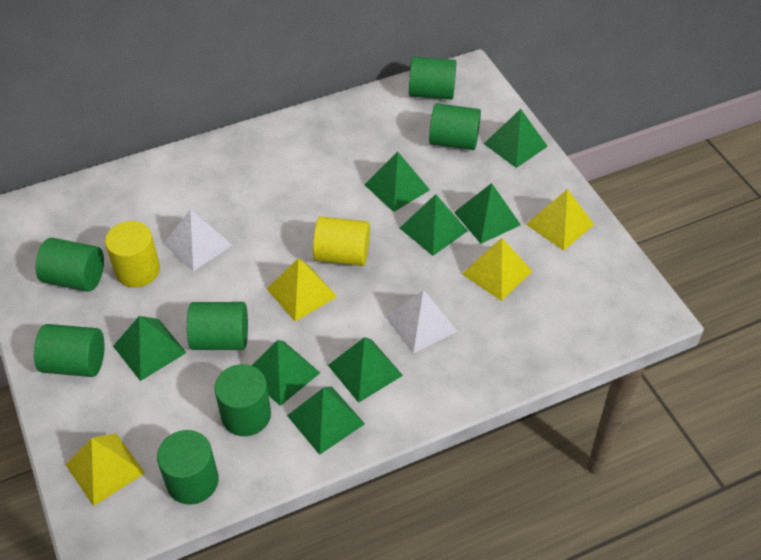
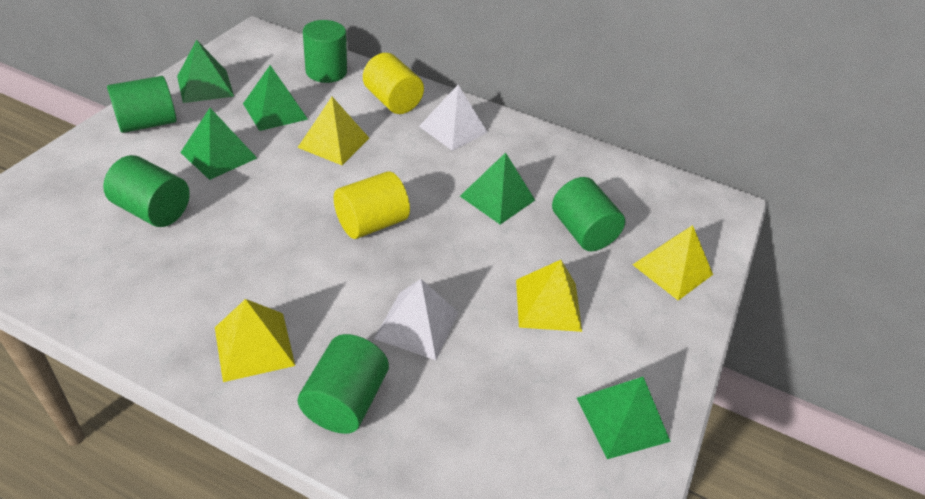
green cylinder: 7 -> 5
green pyramid: 8 -> 5

